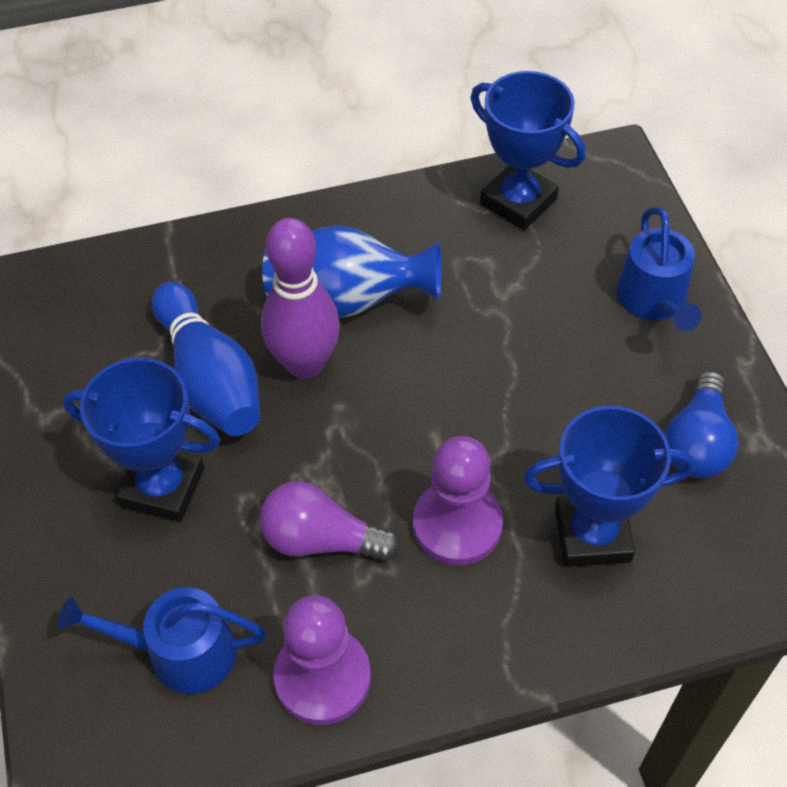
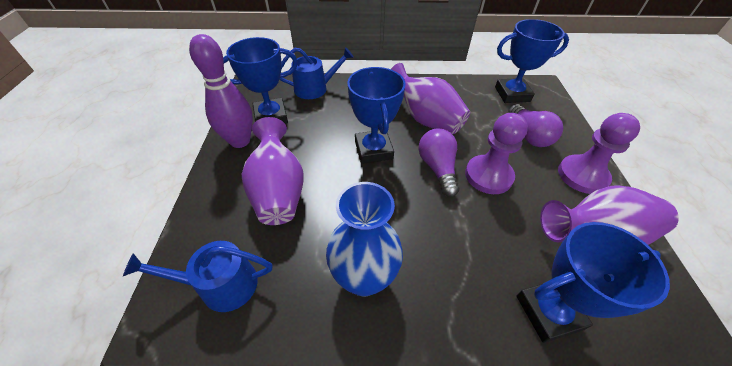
blue bowling pin: 1 -> 0
blue light bulb: 1 -> 0
blue trophy: 3 -> 4
purple light bulb: 1 -> 2
purple vase: 0 -> 3

